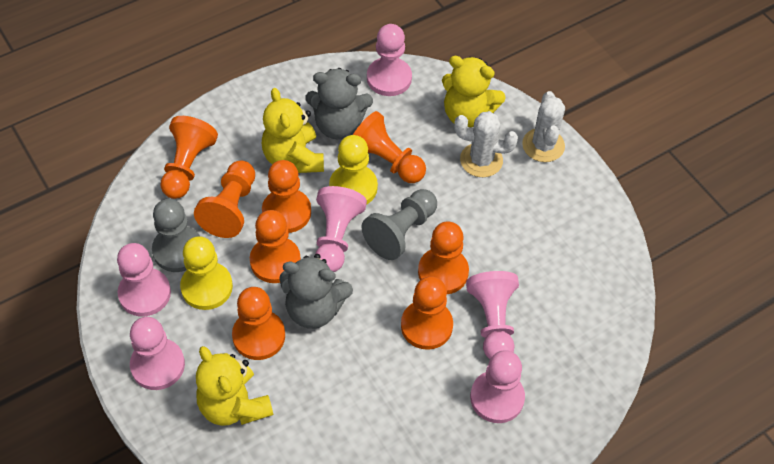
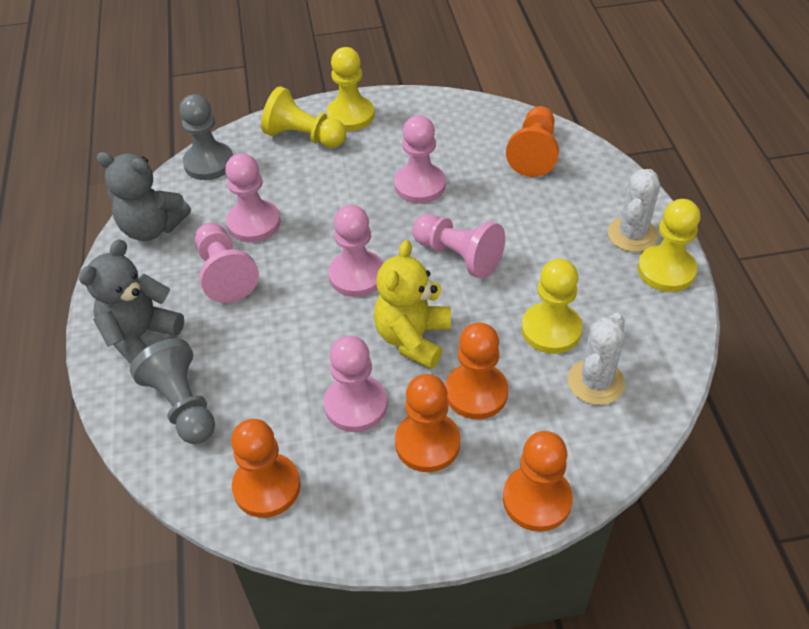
orange pawn: 8 -> 5
yellow pawn: 2 -> 4
yellow teddy bear: 3 -> 1

